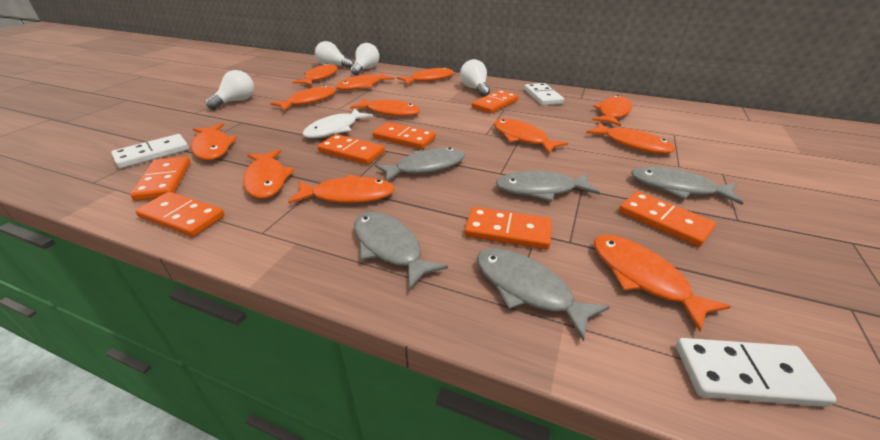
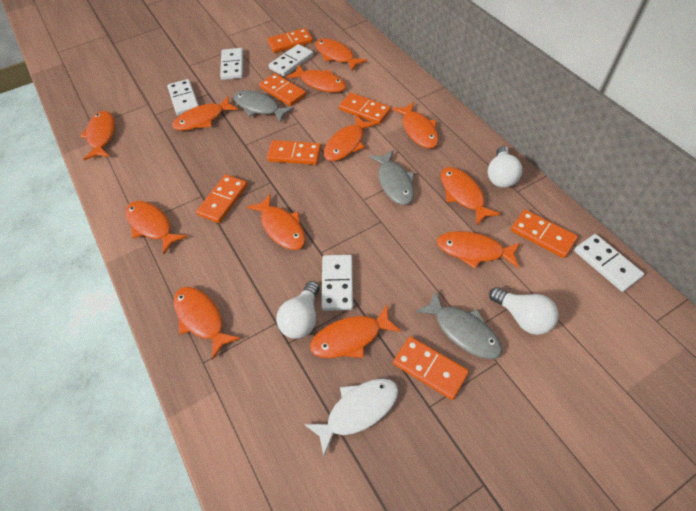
grey fish: 5 -> 3
white domino: 3 -> 5
white light bulb: 4 -> 3

